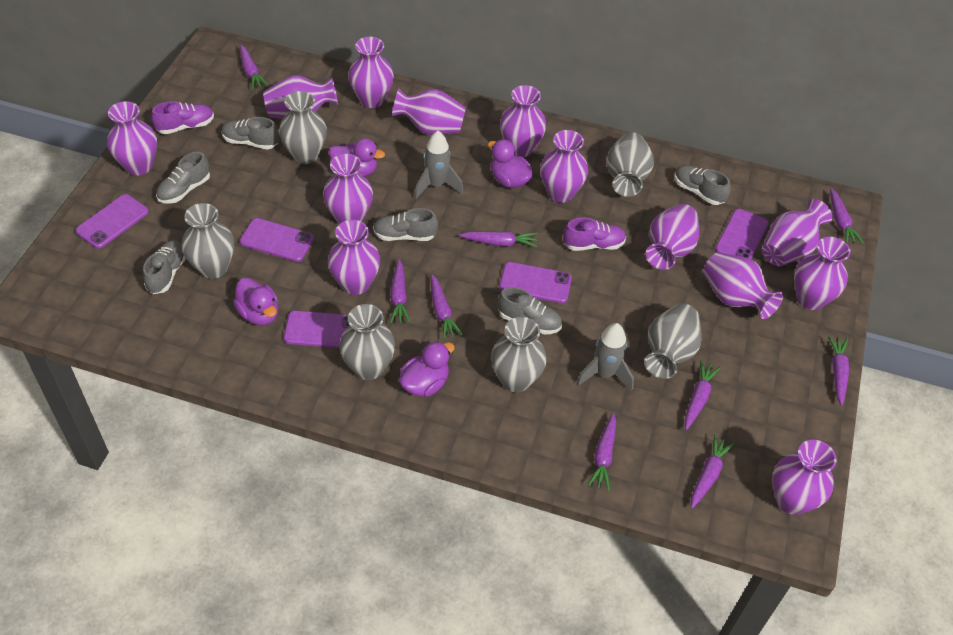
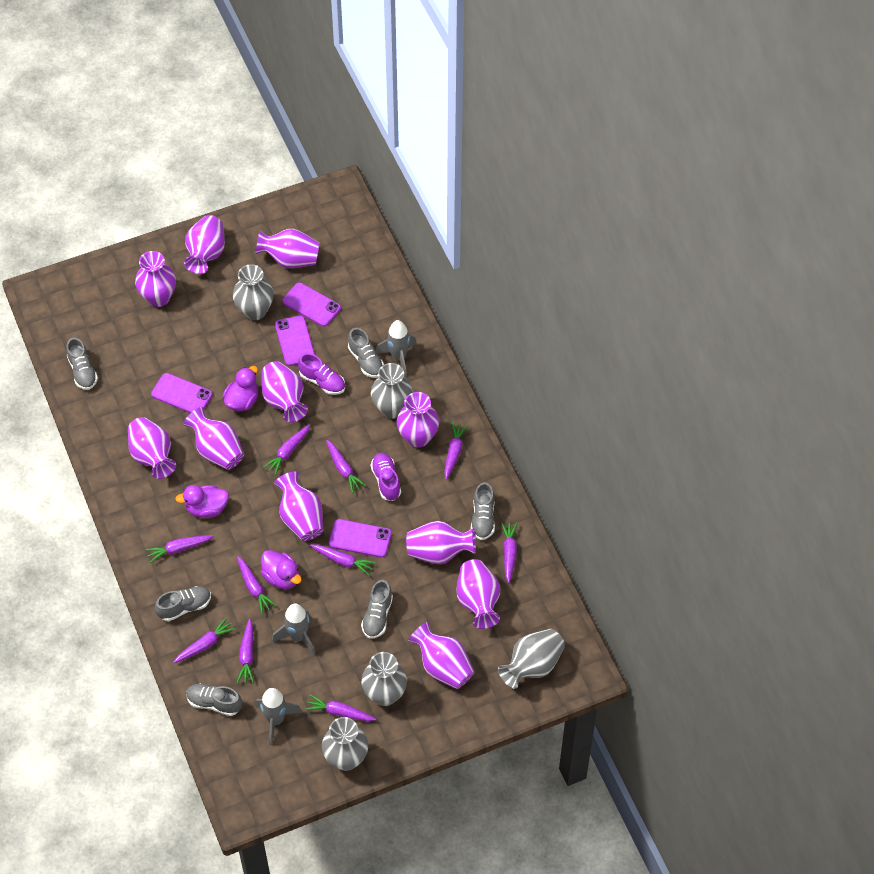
grey rocket: 2 -> 3
grey vase: 6 -> 5
purple carrot: 9 -> 10
purple duck: 4 -> 3
purple phone: 5 -> 4
purple vase: 13 -> 11

